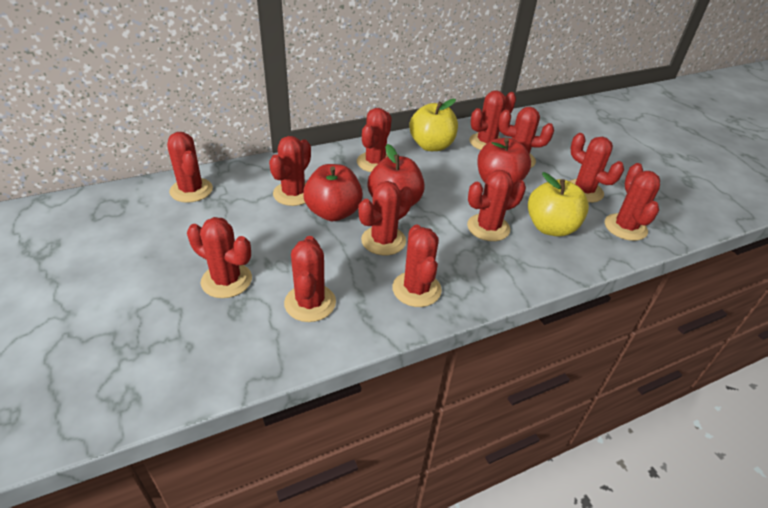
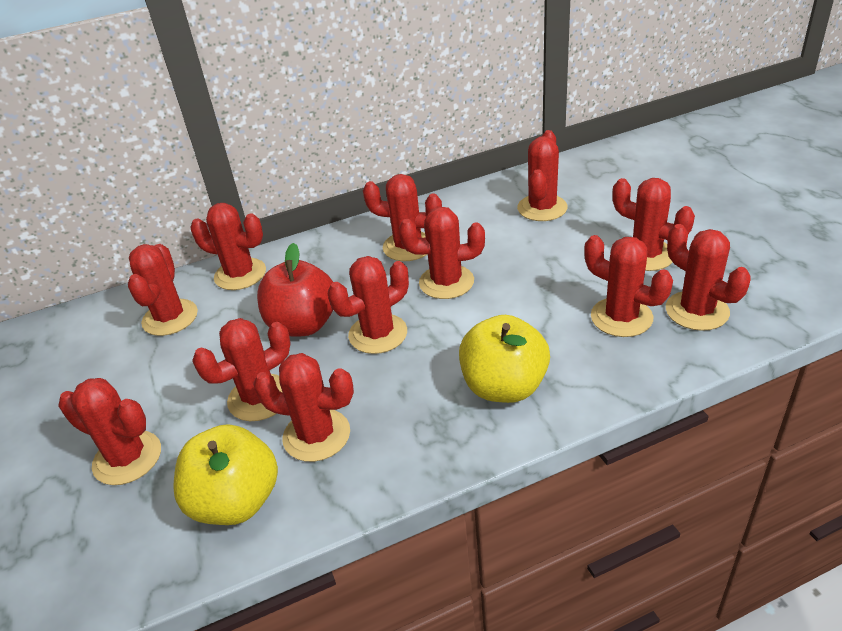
red apple: 3 -> 1

